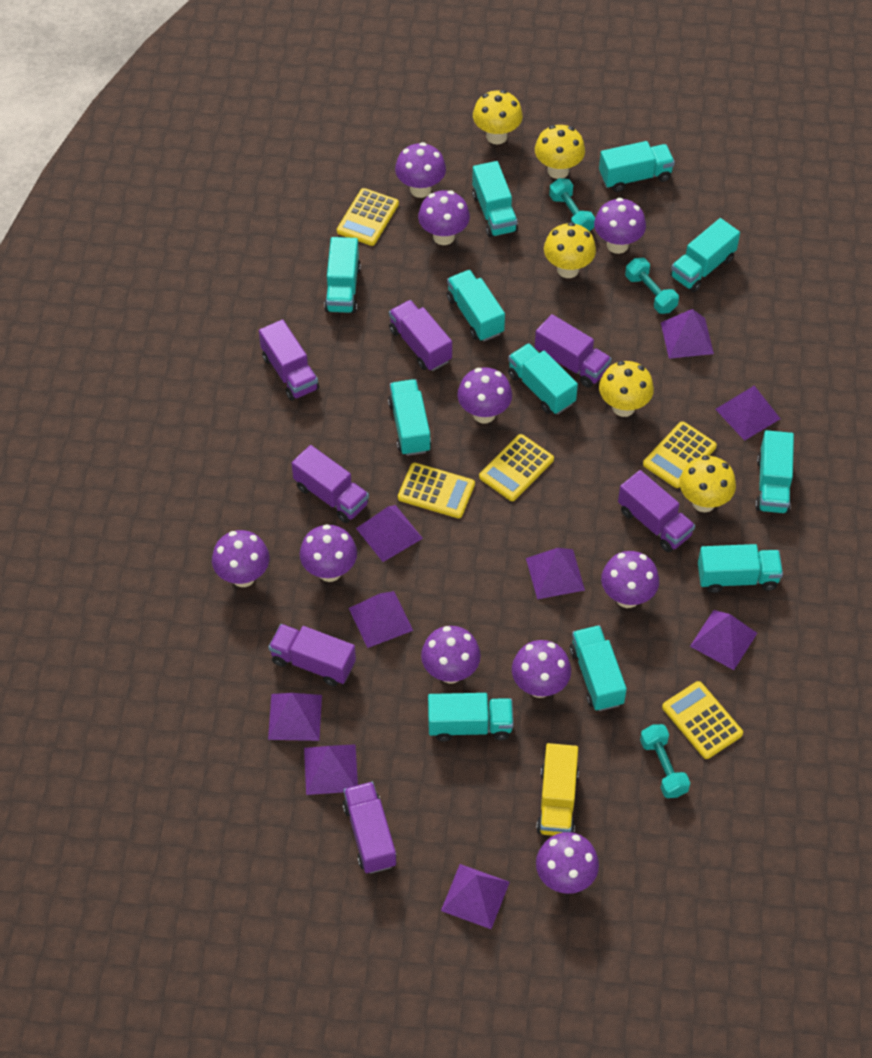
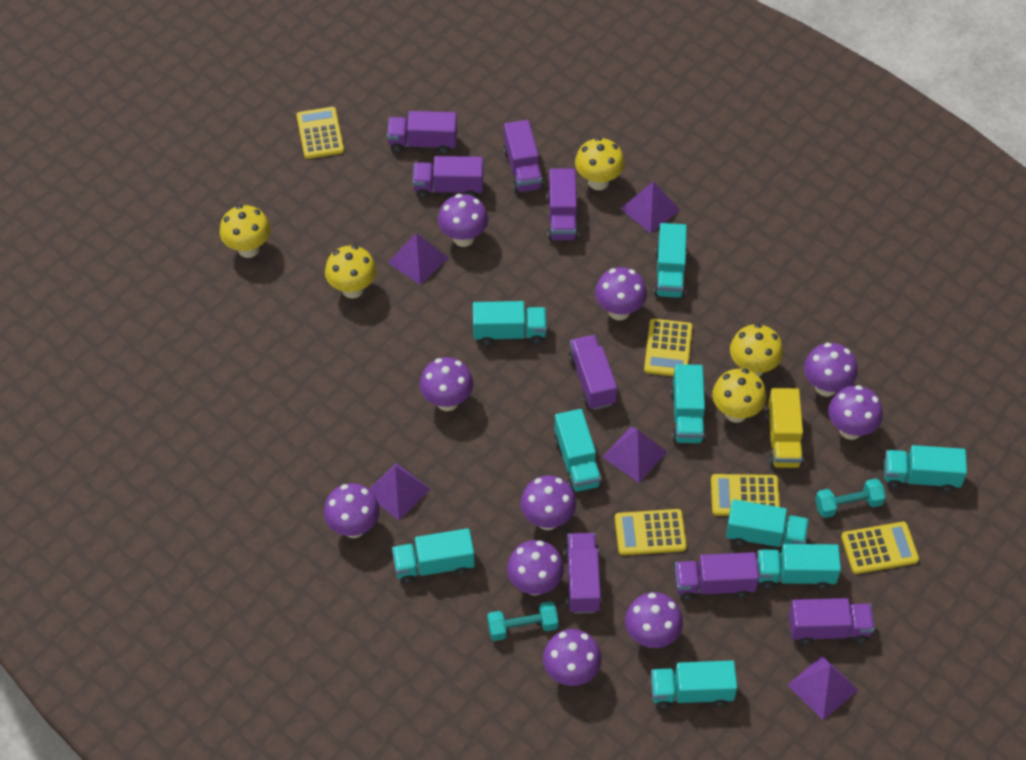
purple pyramid: 9 -> 5
purple truck: 7 -> 8
turquoise dumbbell: 3 -> 2
turquoise truck: 11 -> 9

